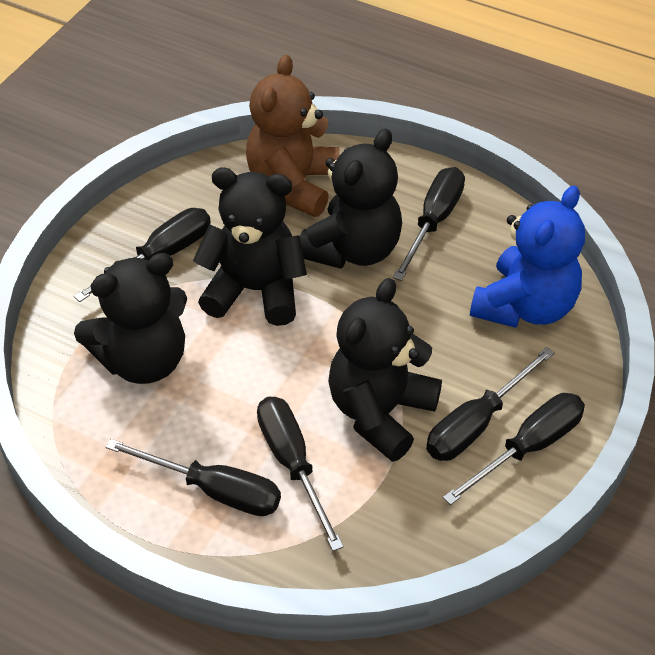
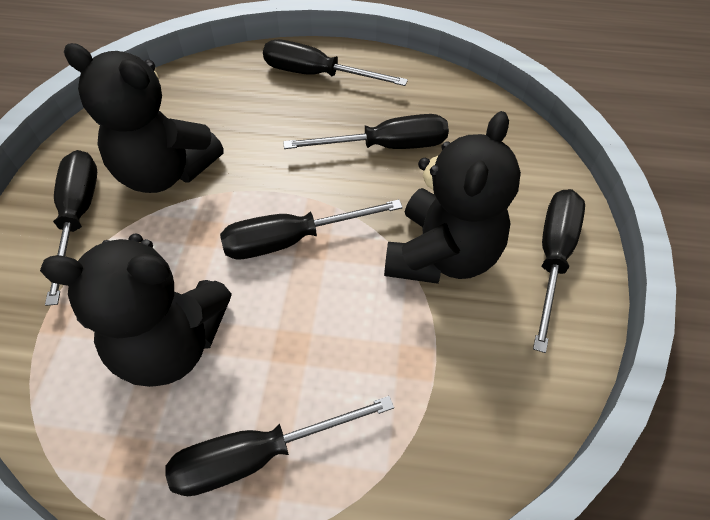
black teddy bear: 4 -> 3
blue teddy bear: 1 -> 0
brown teddy bear: 1 -> 0

